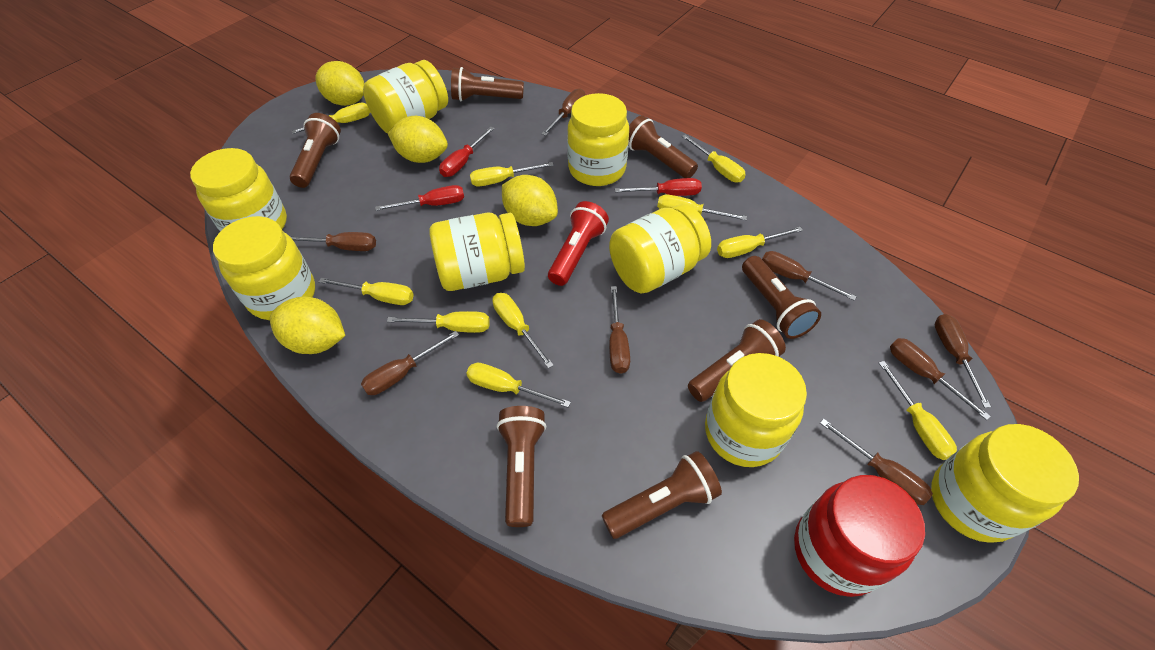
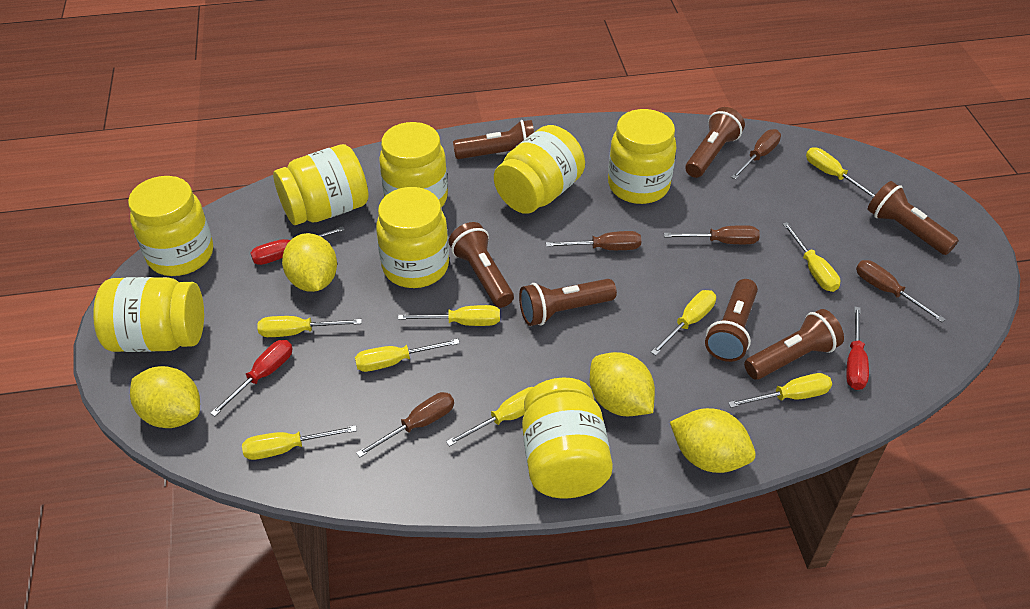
brown screwdriver: 8 -> 5
red flashlight: 1 -> 0
red jar: 1 -> 0
yellow screwdriver: 10 -> 9

